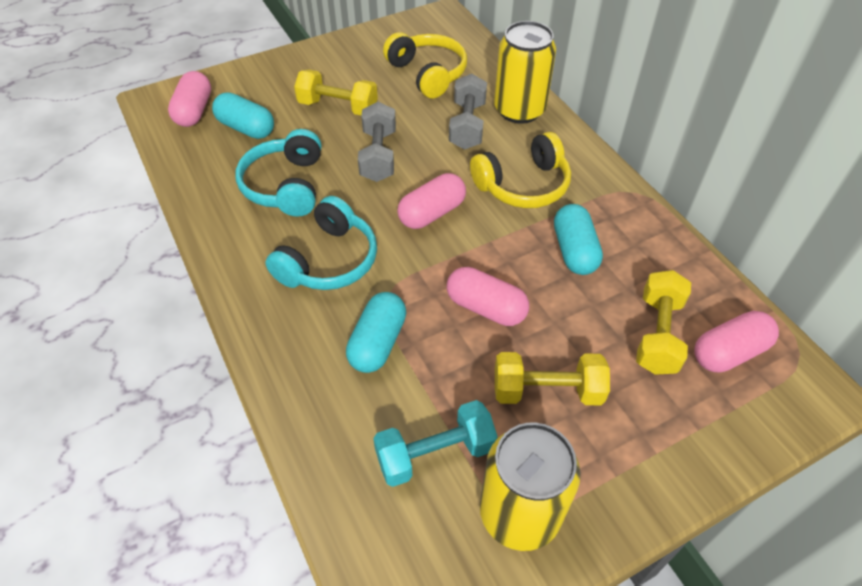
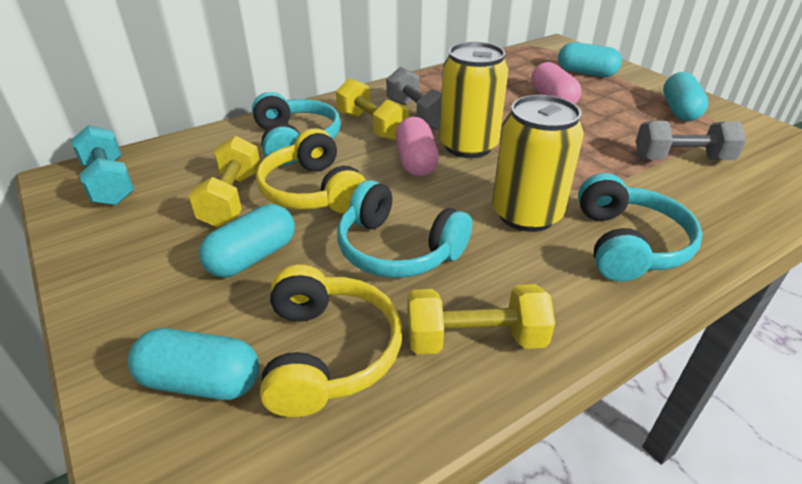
pink capsule: 4 -> 2
turquoise capsule: 3 -> 4
turquoise headphones: 2 -> 3

